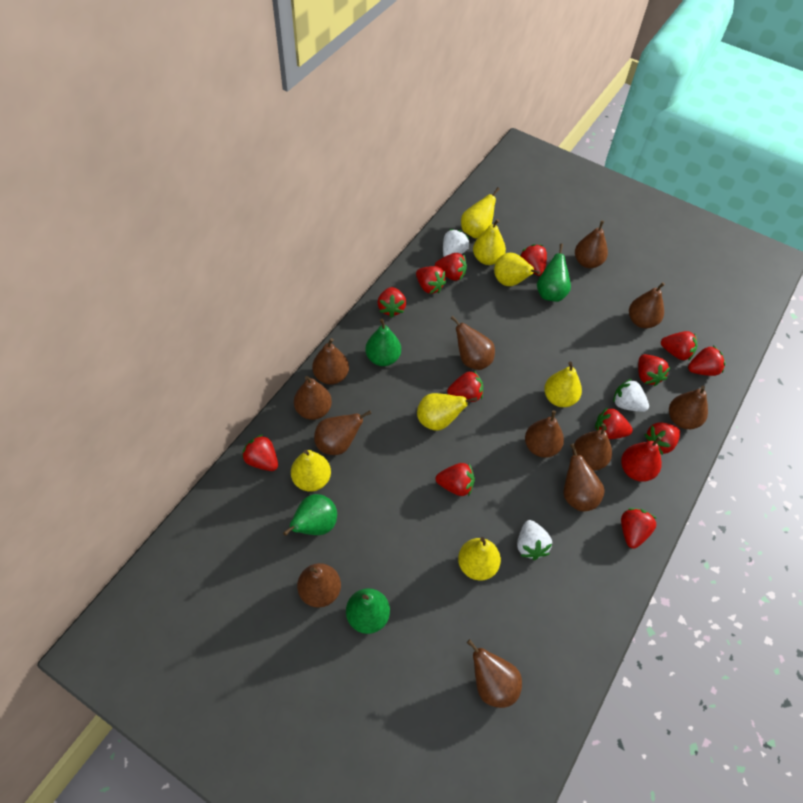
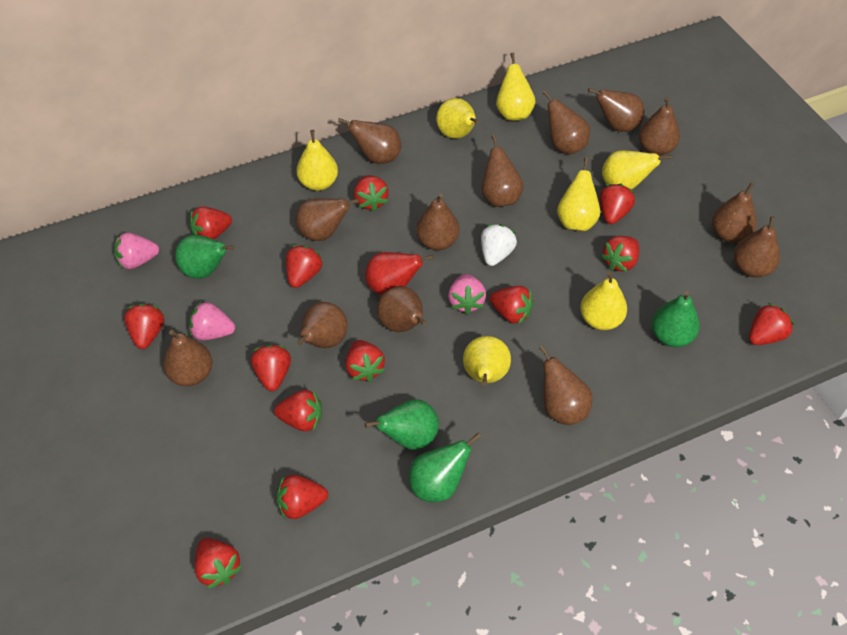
brown pear: 12 -> 13
pink strawberry: 0 -> 3
white strawberry: 3 -> 1

